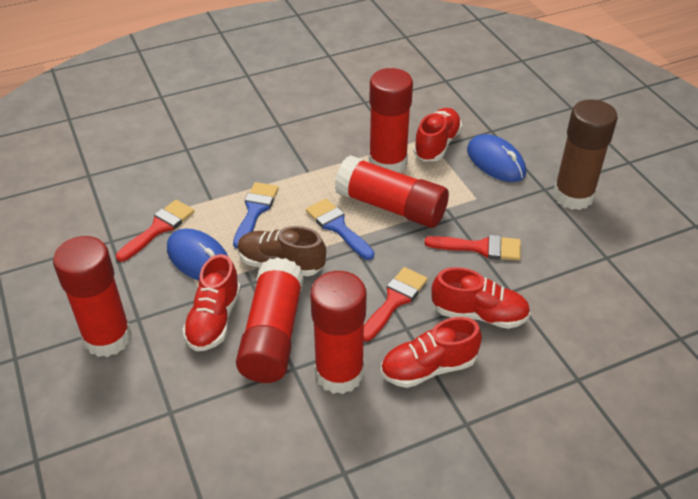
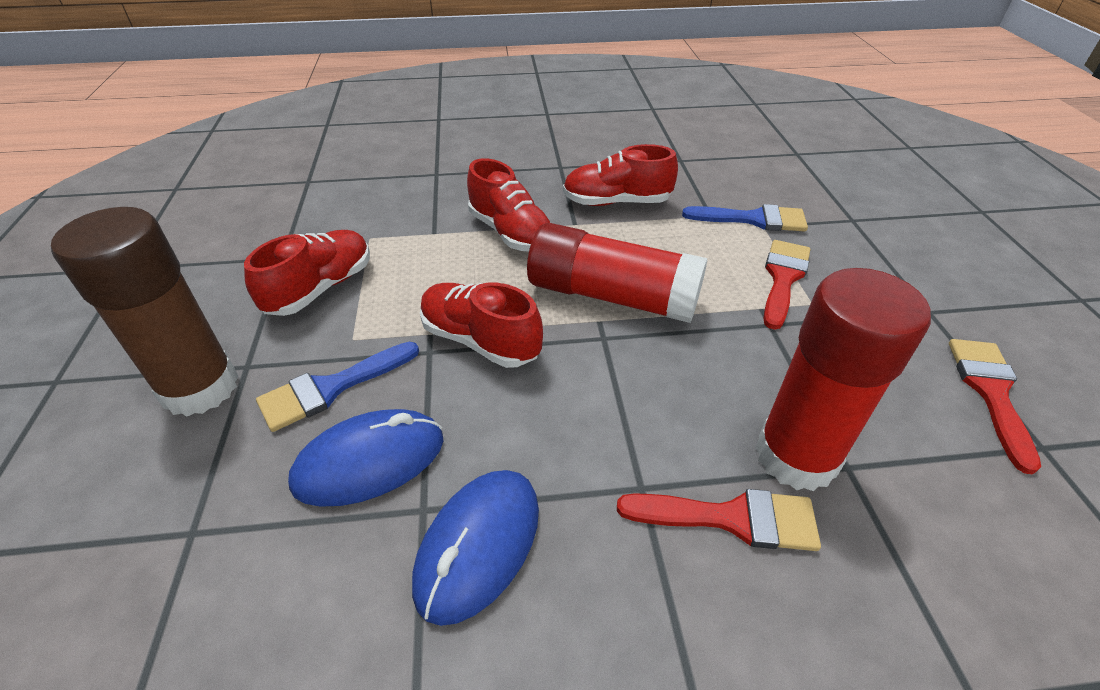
brown shoe: 1 -> 0
red glue stick: 5 -> 2

